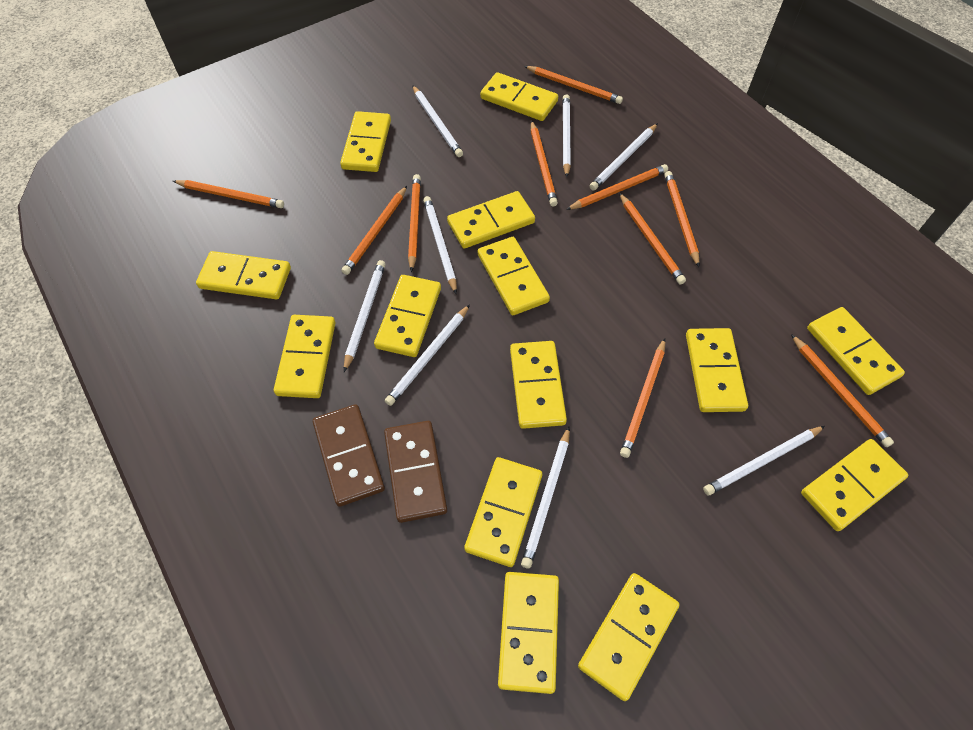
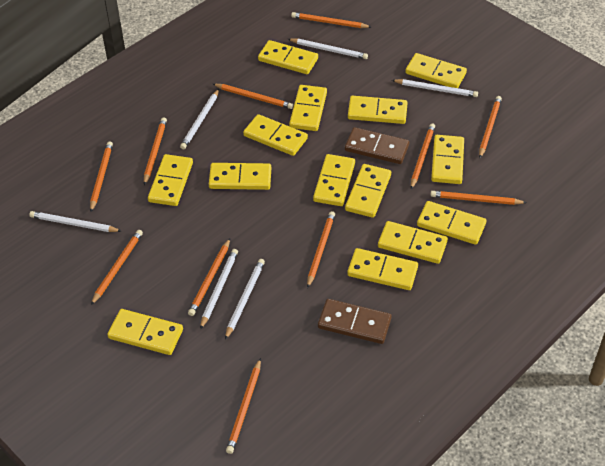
orange pencil: 10 -> 11
white pencil: 8 -> 6

